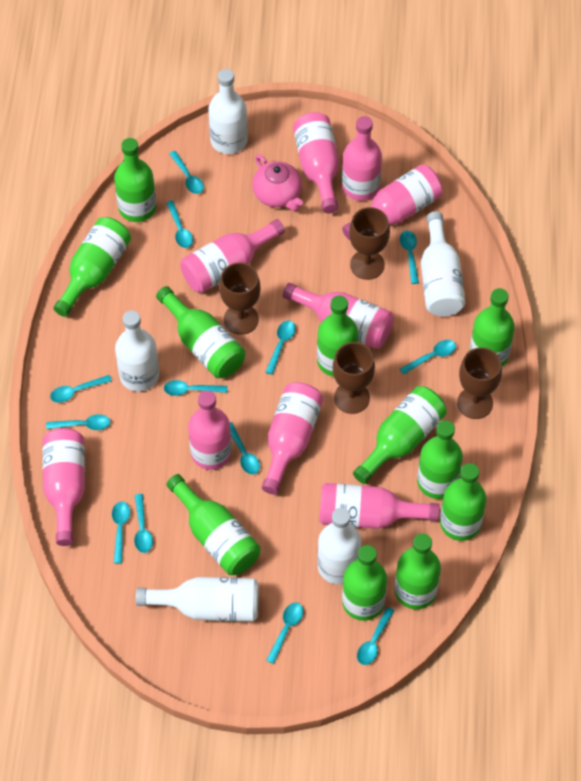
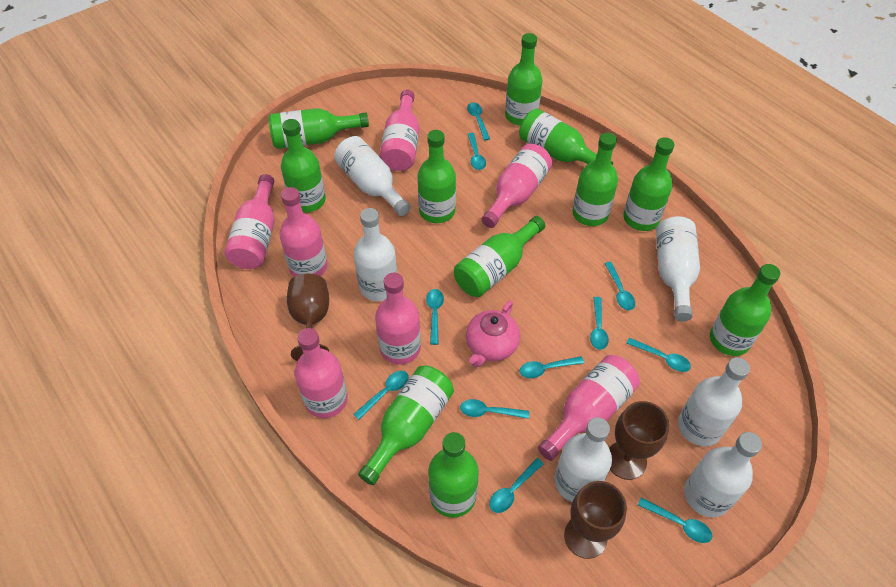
brown goblet: 4 -> 3
pink bottle: 9 -> 7
turquoise spoon: 13 -> 11
white bottle: 5 -> 6

